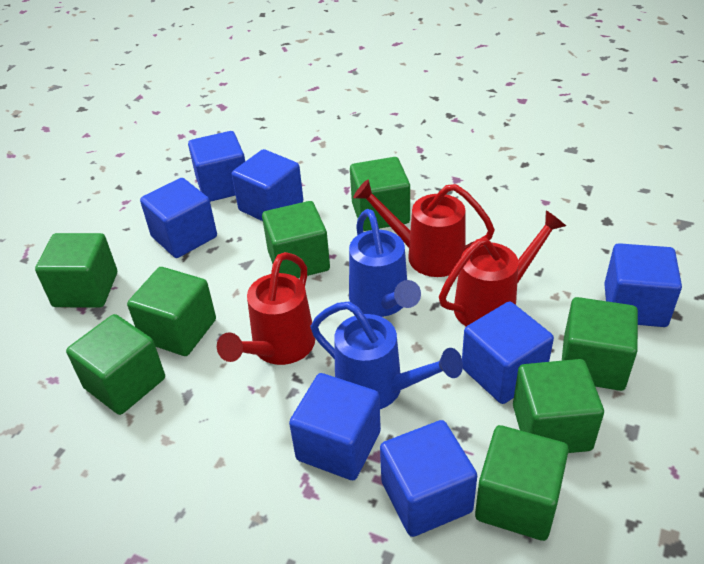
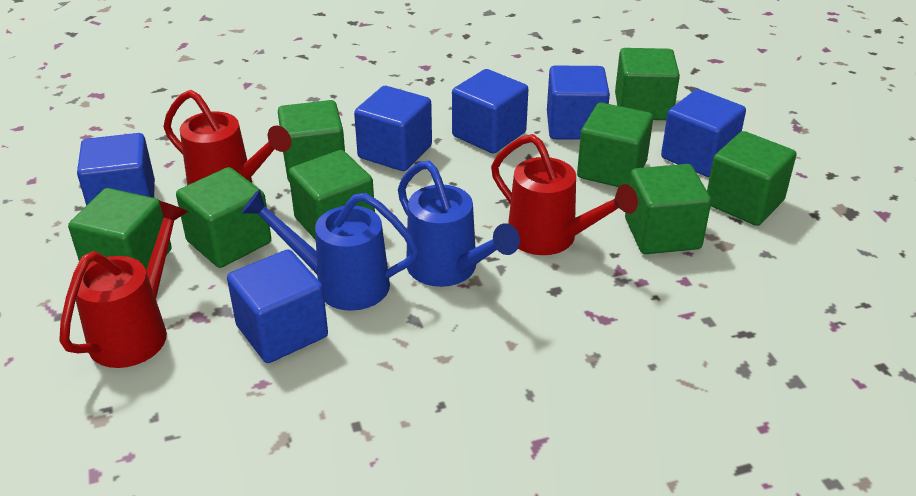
blue cube: 7 -> 6

